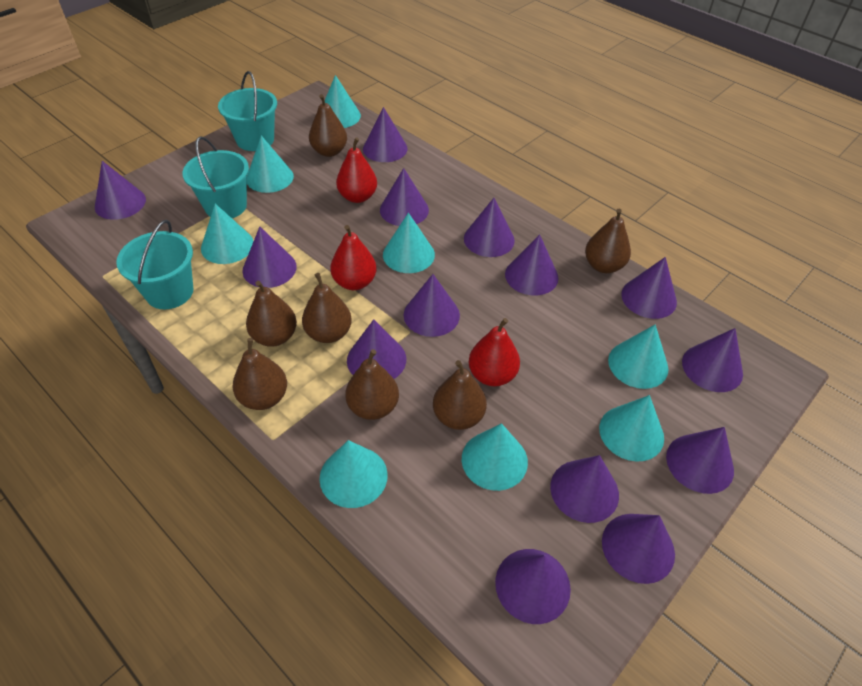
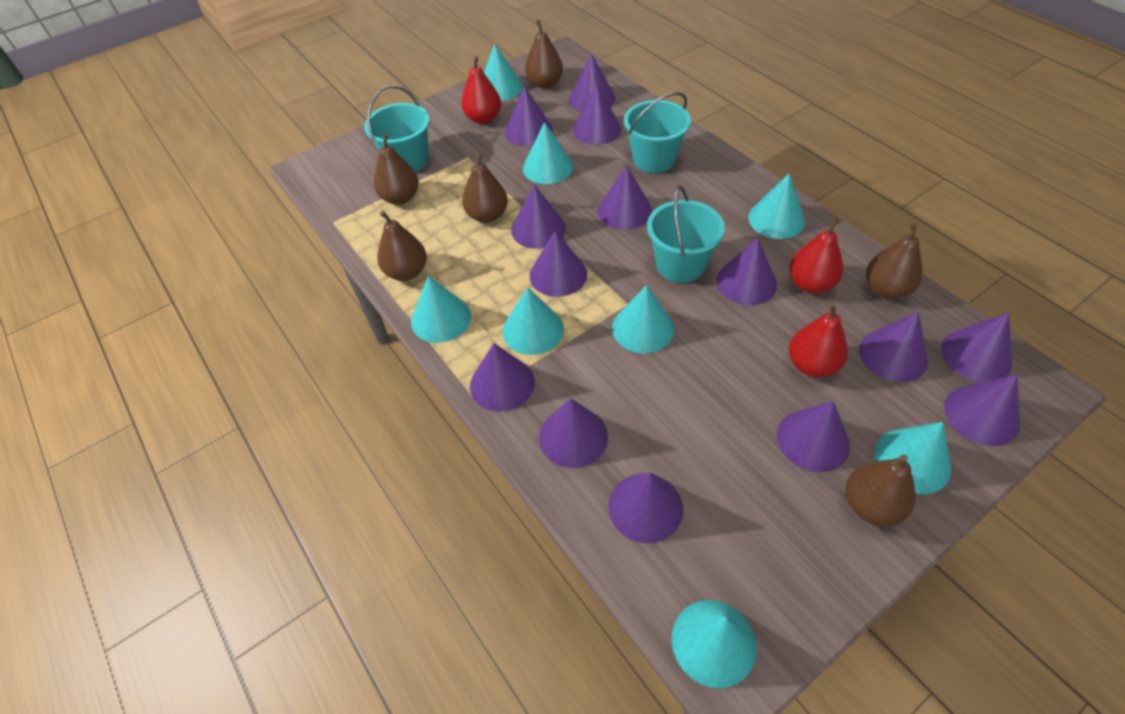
brown pear: 7 -> 6

